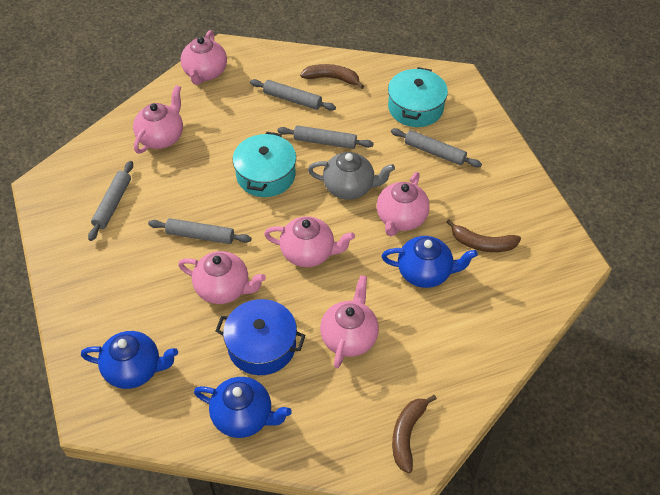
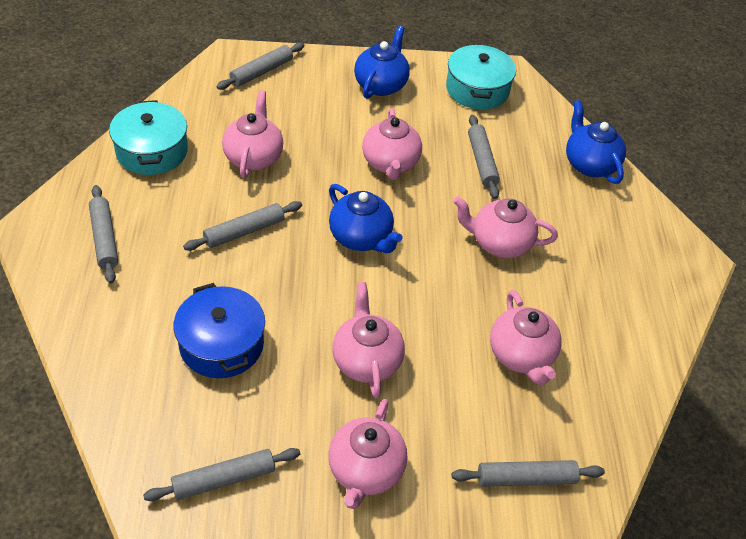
brown banana: 3 -> 0
grey rolling pin: 5 -> 6
grey teapot: 1 -> 0

